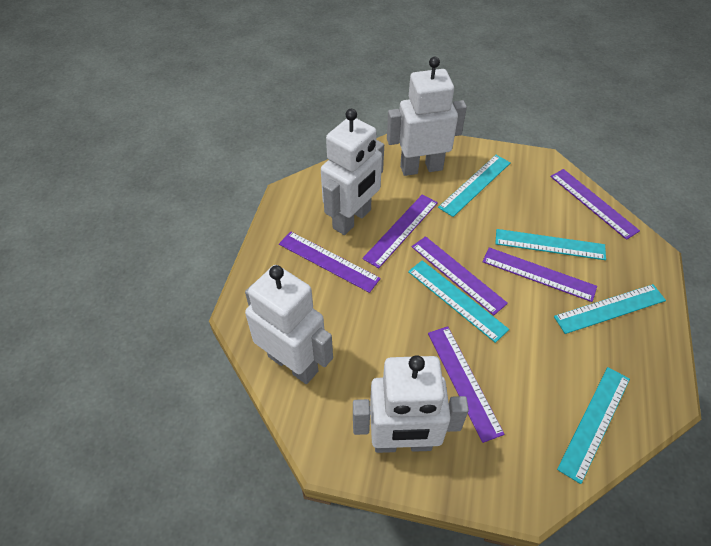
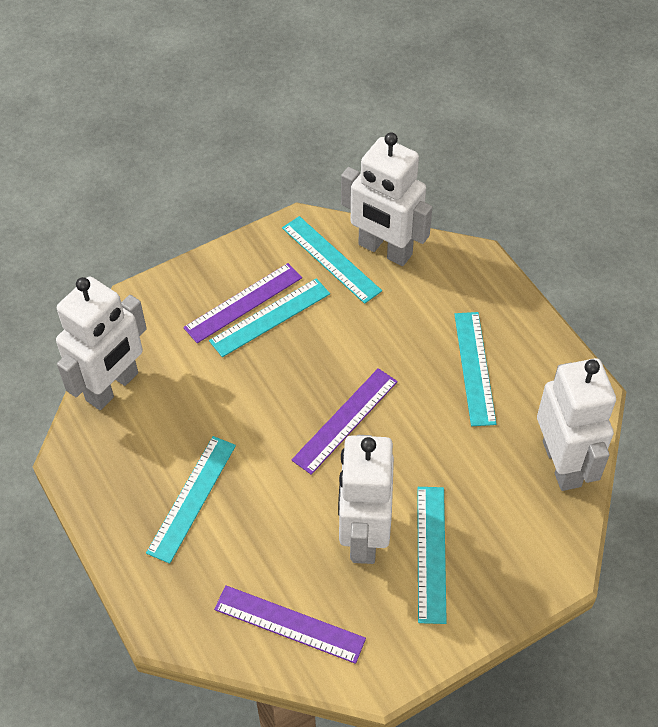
purple ruler: 6 -> 3

